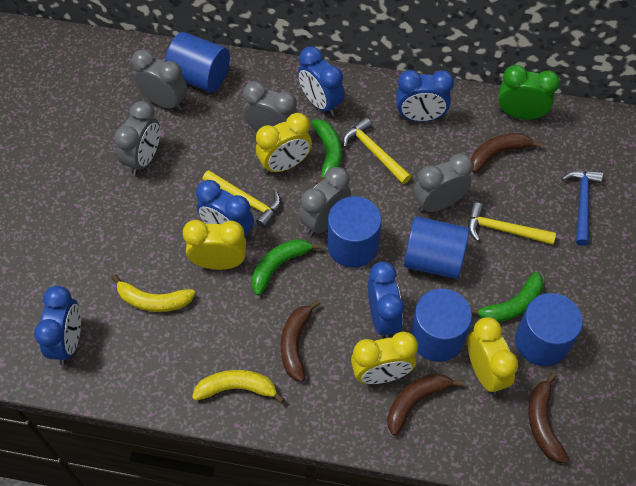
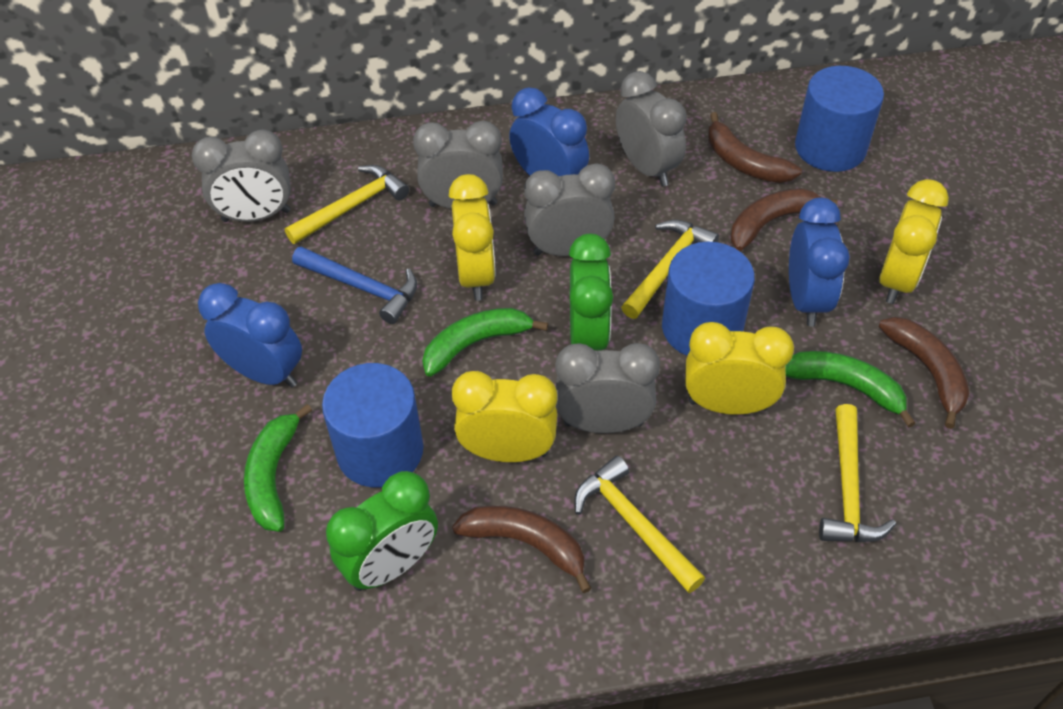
blue clock: 5 -> 3
blue cylinder: 5 -> 3
green clock: 1 -> 2
yellow banana: 2 -> 0
yellow hammer: 3 -> 4

